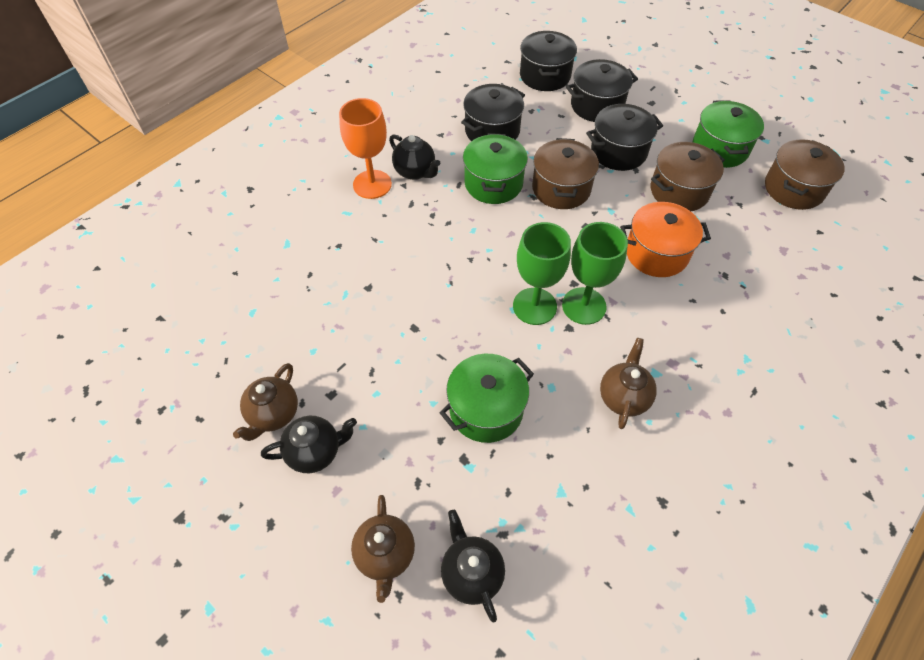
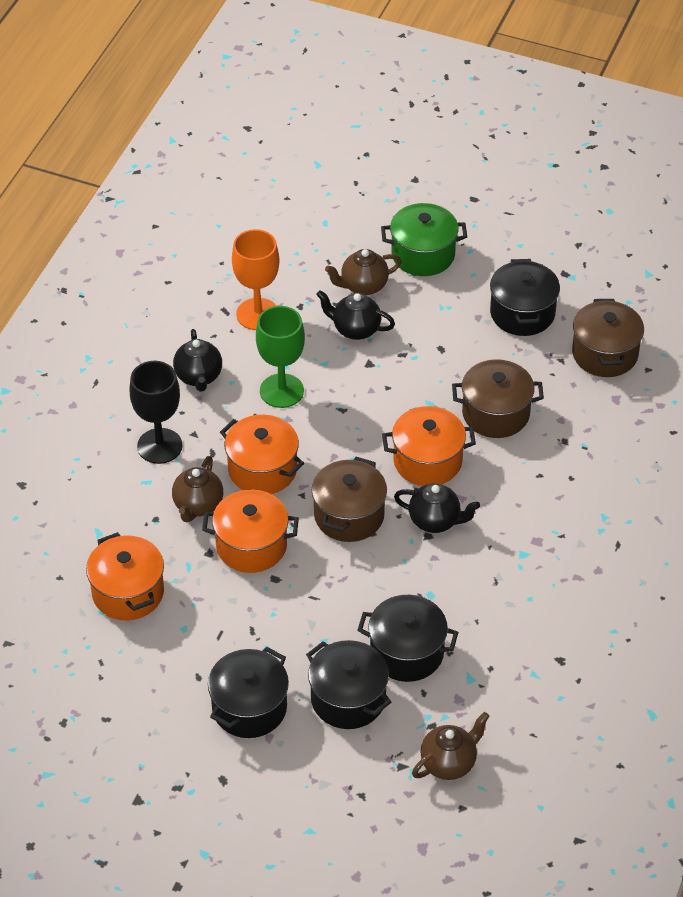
black goblet: 0 -> 1
green goblet: 2 -> 1
green pot: 3 -> 1
orange pot: 1 -> 4

